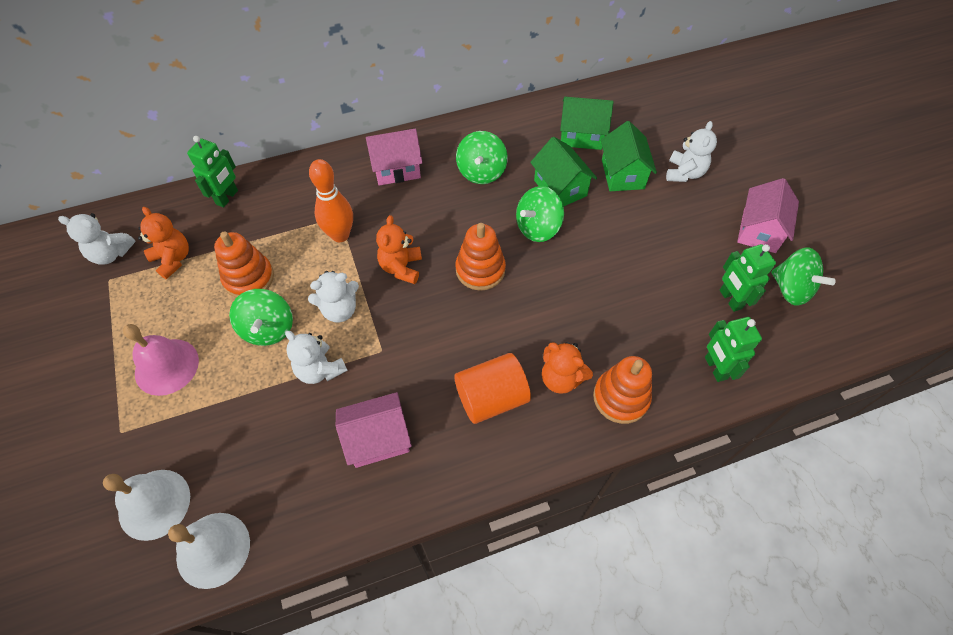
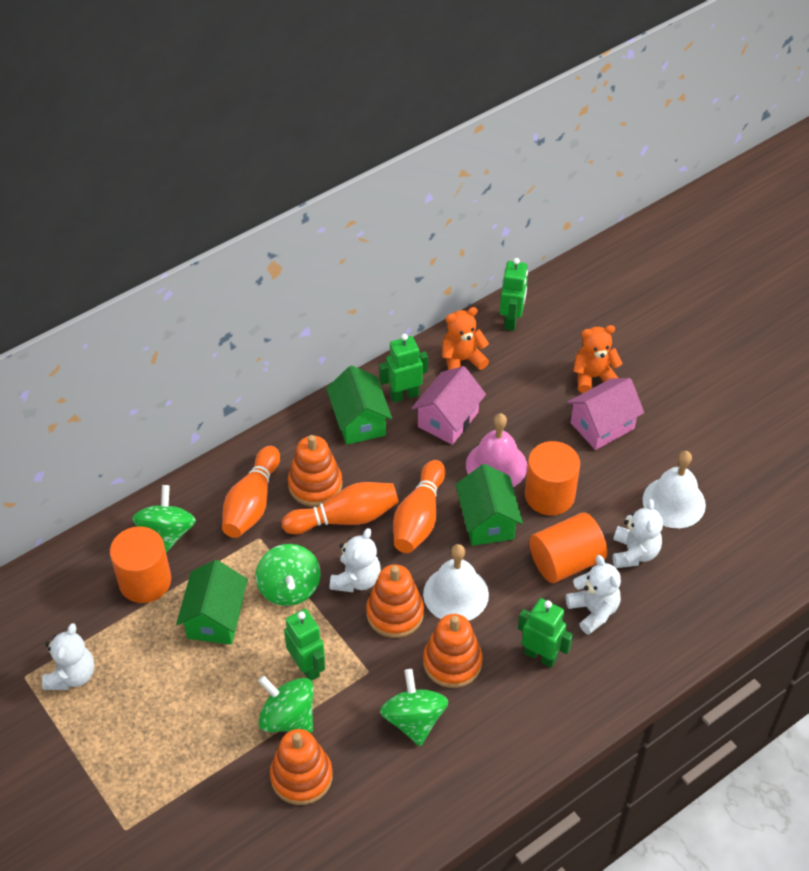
green robot: 3 -> 4
orange bowling pin: 1 -> 3
orange cylinder: 1 -> 3
orange stacking toy: 3 -> 4
orange teddy bear: 3 -> 2
pink house: 3 -> 2

